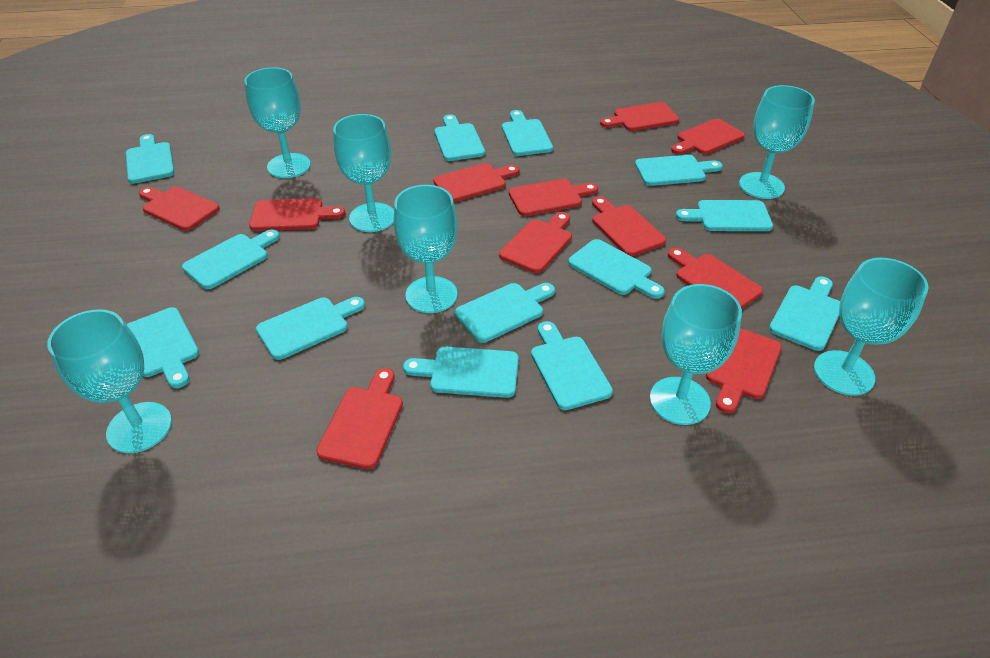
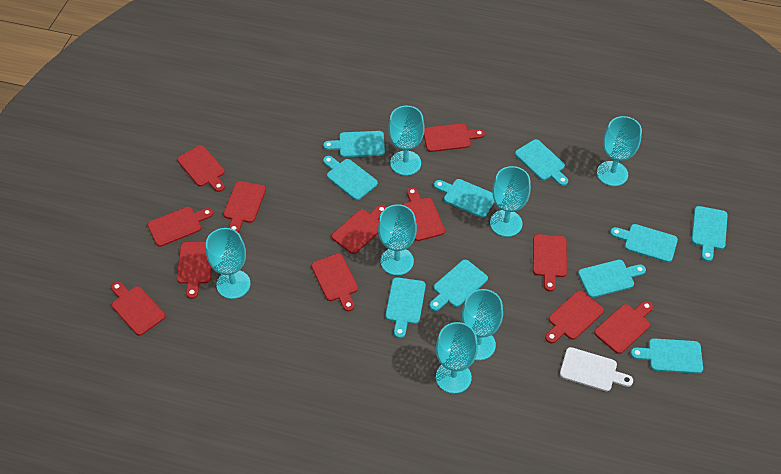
red cutting board: 11 -> 12
turquoise cutting board: 13 -> 10
white cutting board: 0 -> 1

